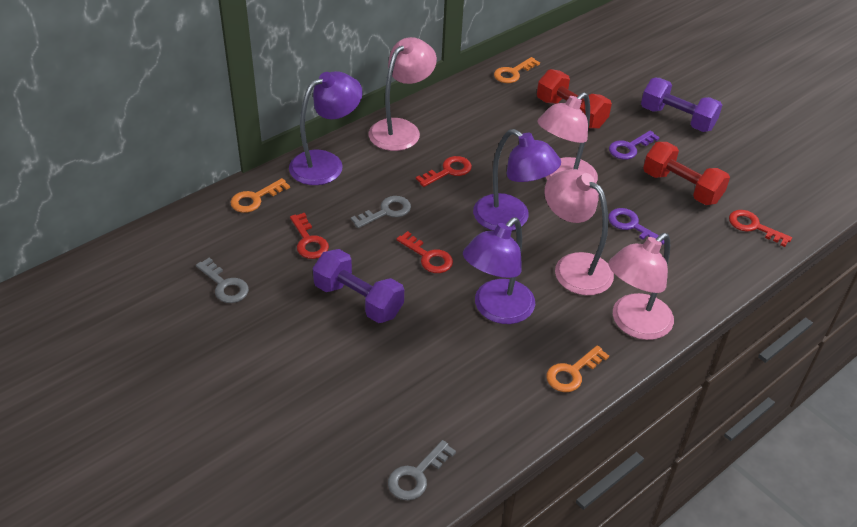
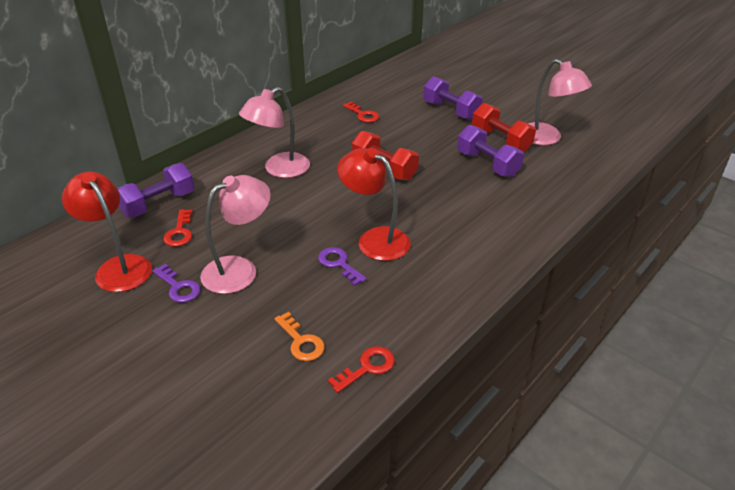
grey key: 3 -> 0
orange key: 3 -> 1
pink lamp: 4 -> 3
purple dumbbell: 2 -> 3
purple lamp: 3 -> 0
red key: 4 -> 3
red lamp: 0 -> 2

